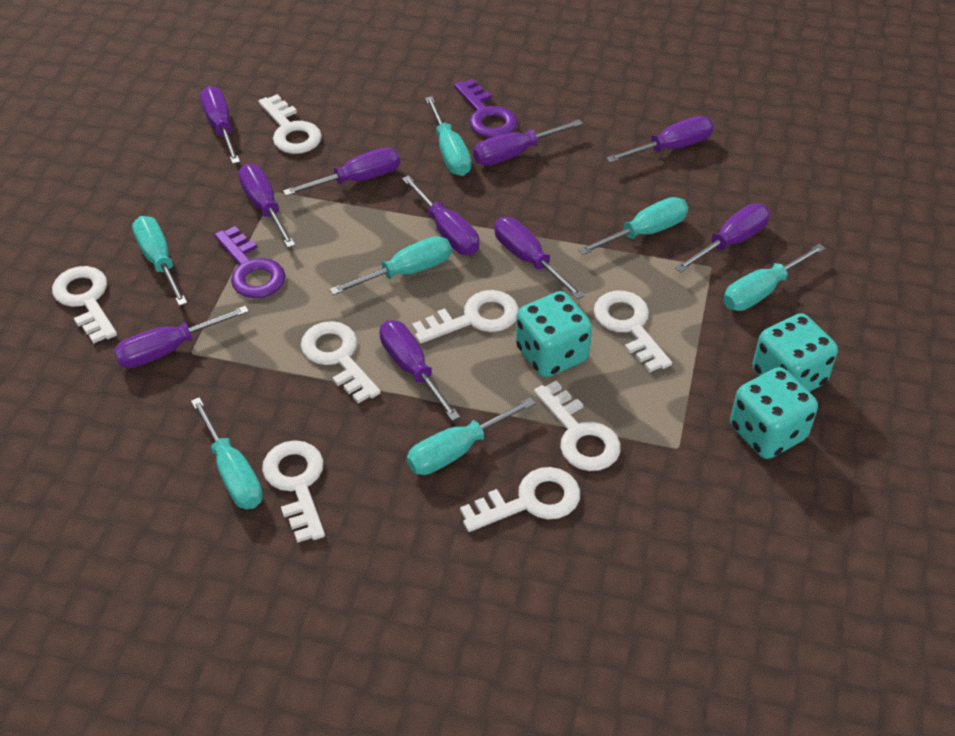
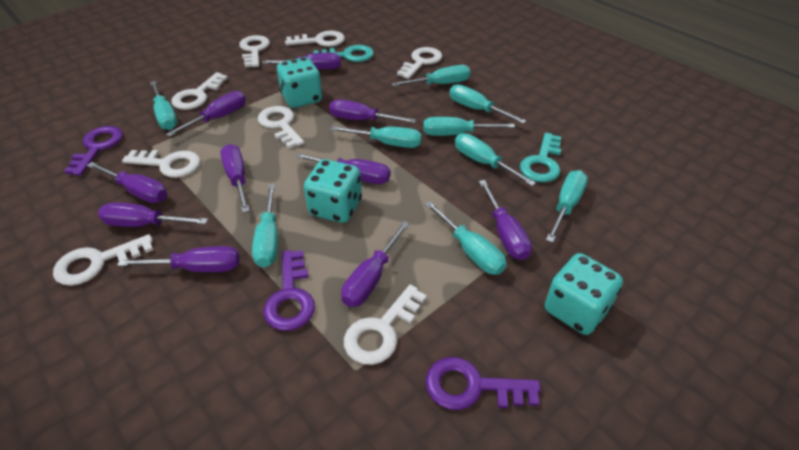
purple key: 2 -> 3
turquoise key: 0 -> 2
turquoise screwdriver: 7 -> 9

